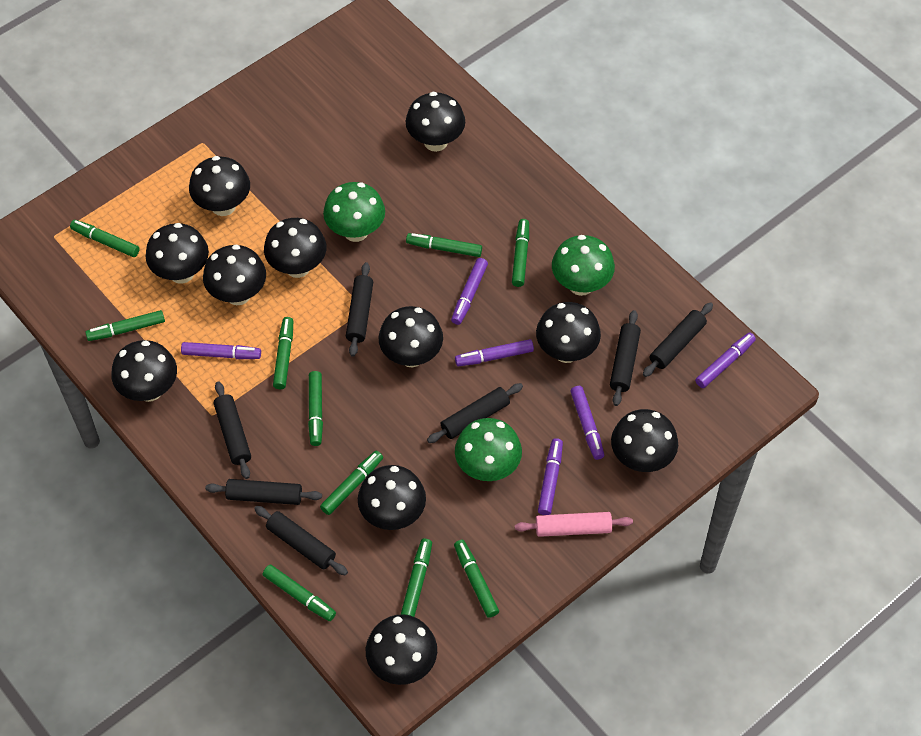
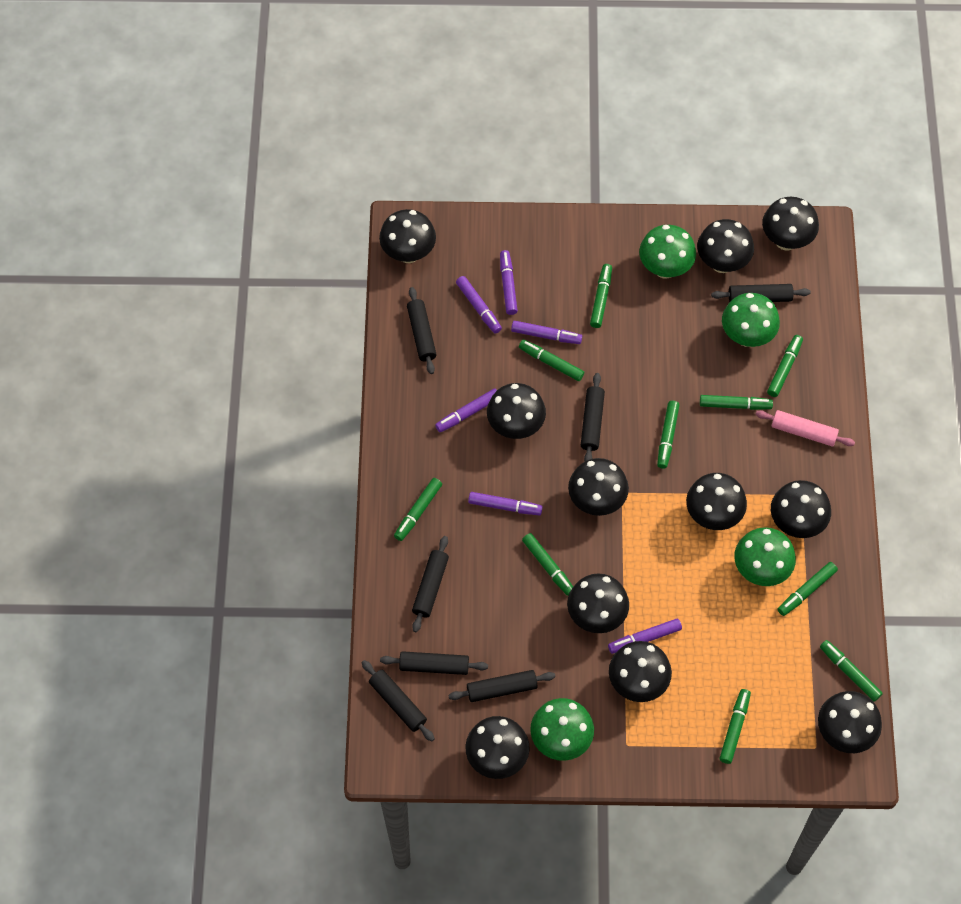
green mushroom: 3 -> 4

